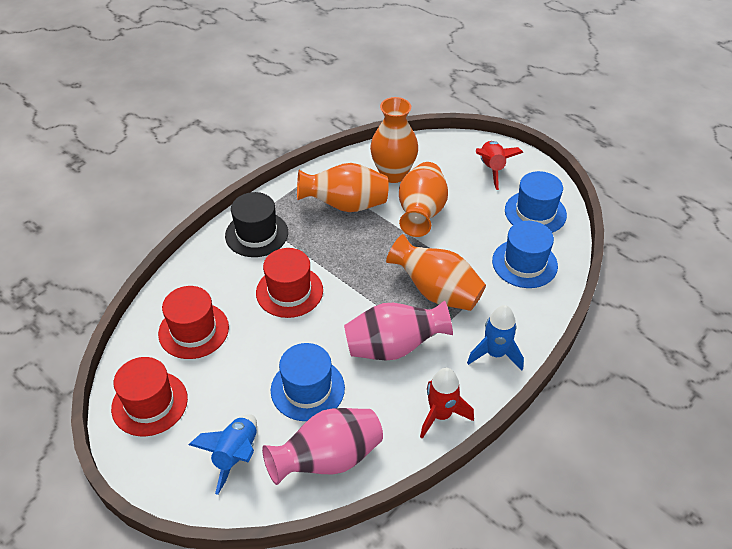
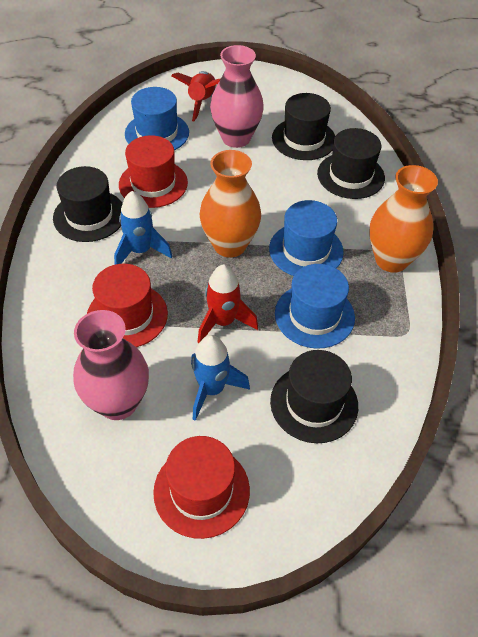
black hat: 1 -> 4
orange vase: 4 -> 2

